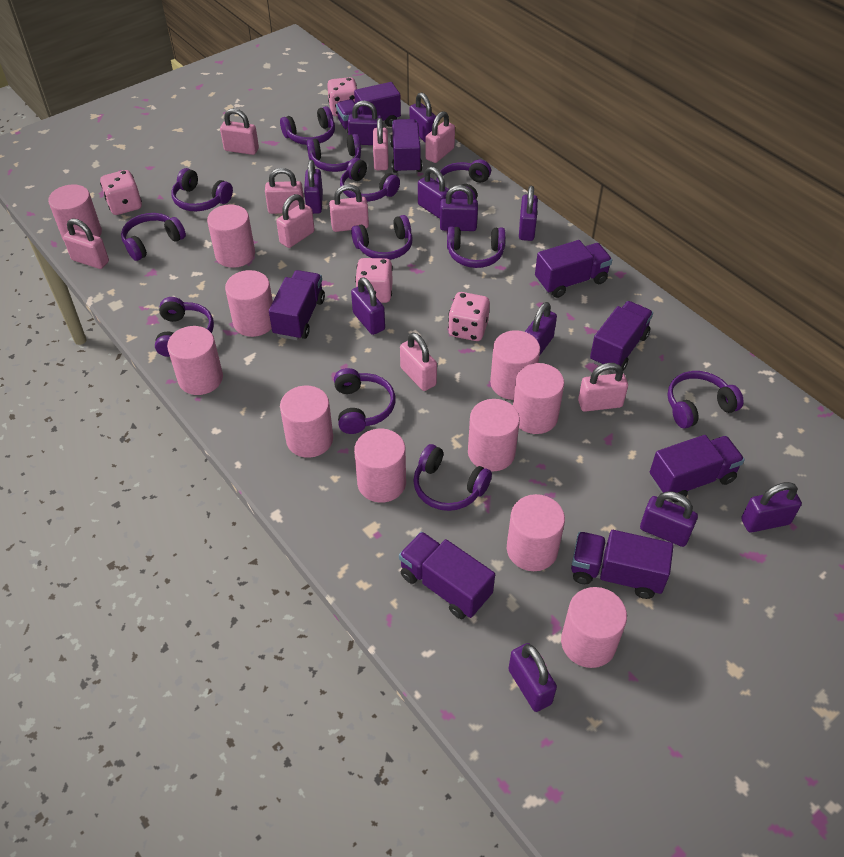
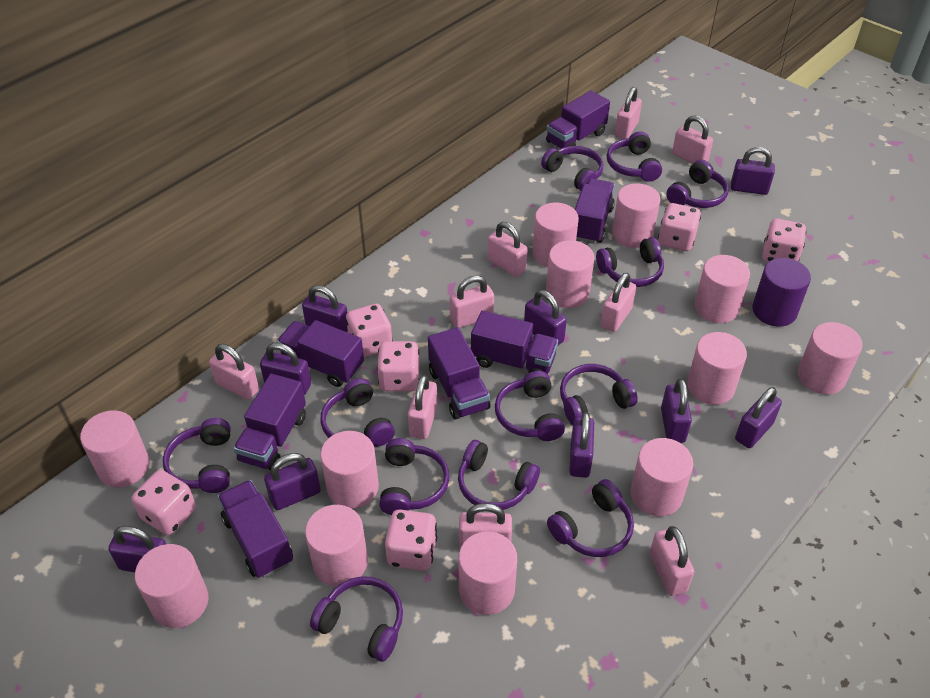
pink cylinder: 11 -> 12
pink dice: 4 -> 6
purple cylinder: 0 -> 1
purple padlock: 11 -> 9
purple truck: 8 -> 7

